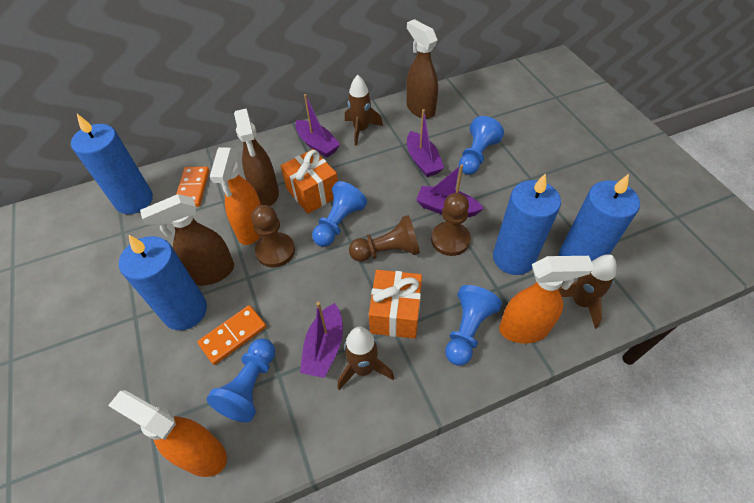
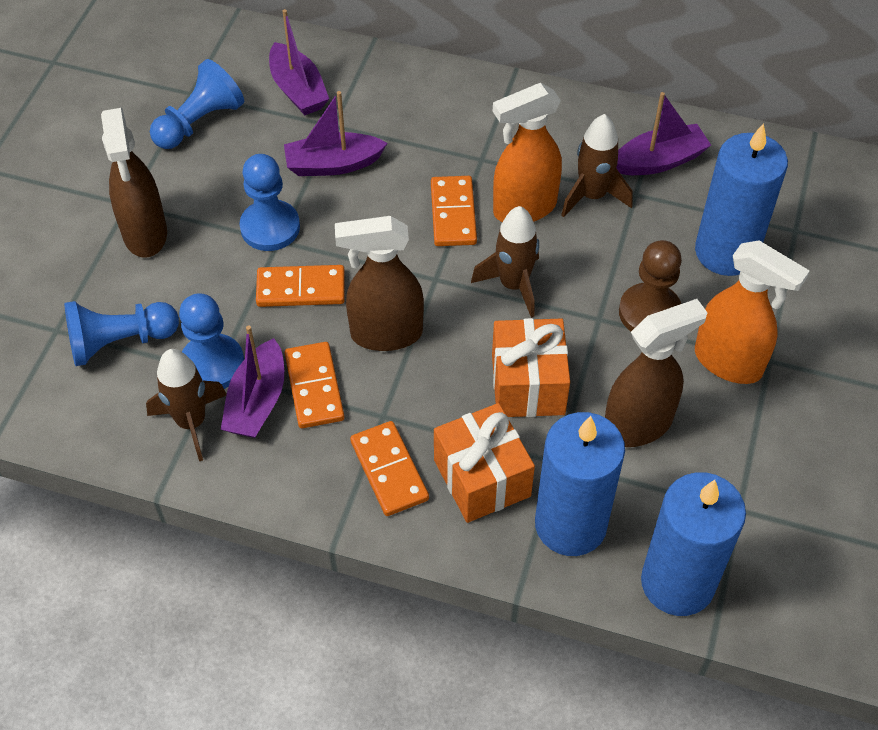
blue candle: 4 -> 3
brown pawn: 3 -> 1
orange domino: 2 -> 4
orange spray bottle: 3 -> 2

